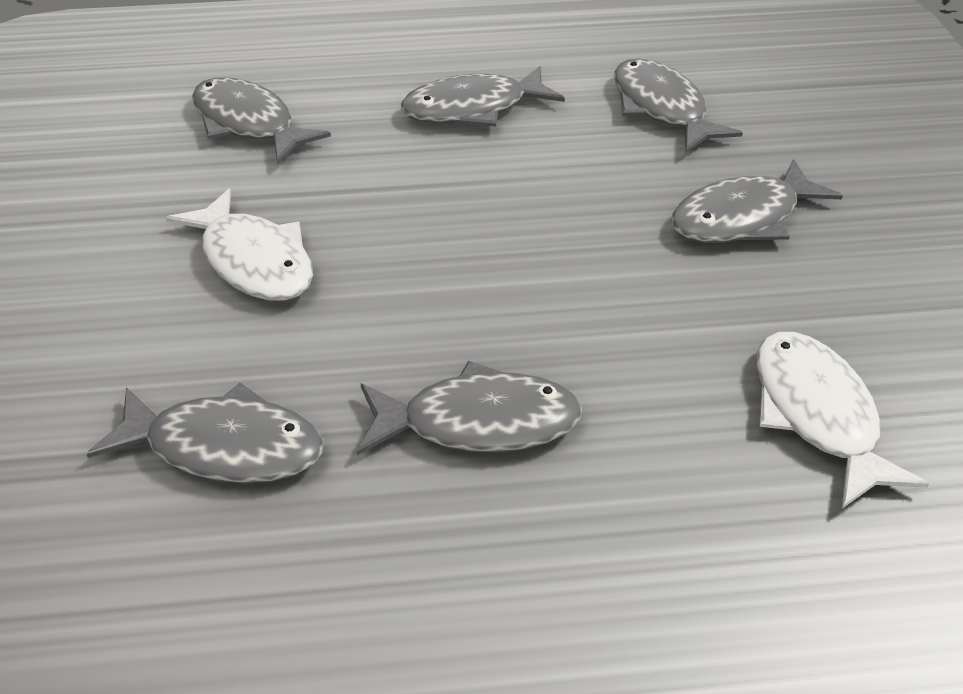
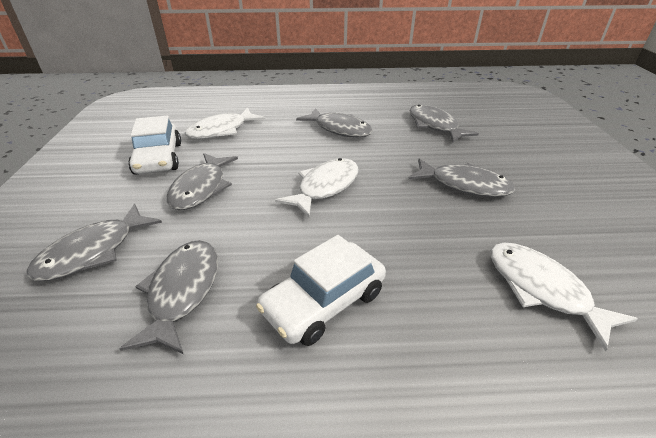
white car: 0 -> 2
white fish: 2 -> 3

